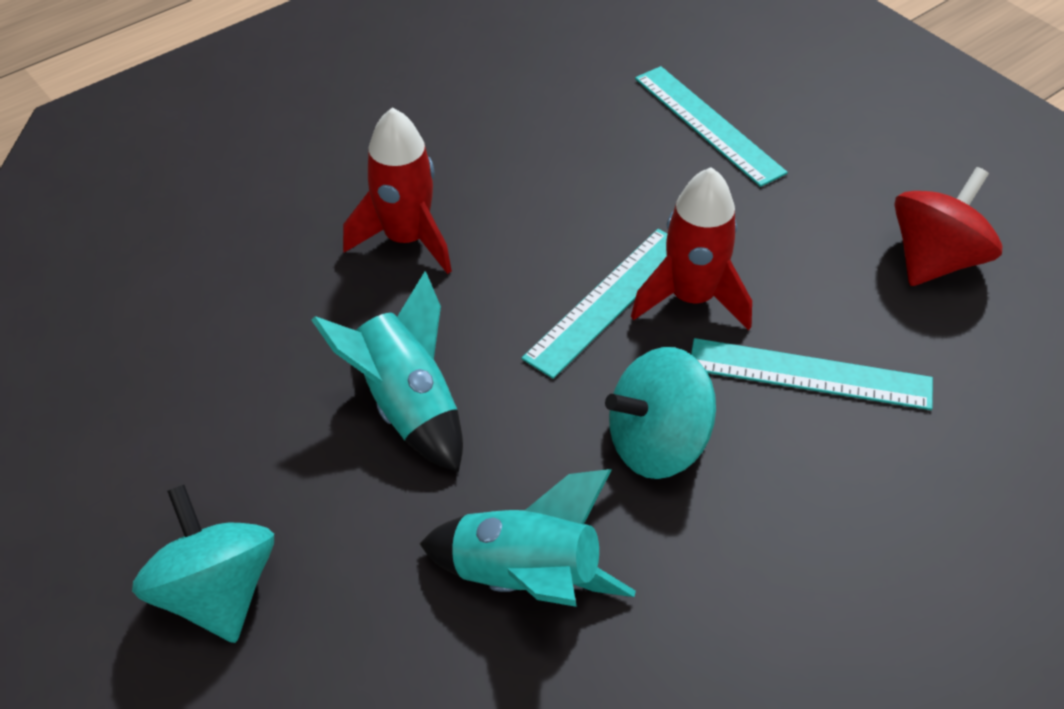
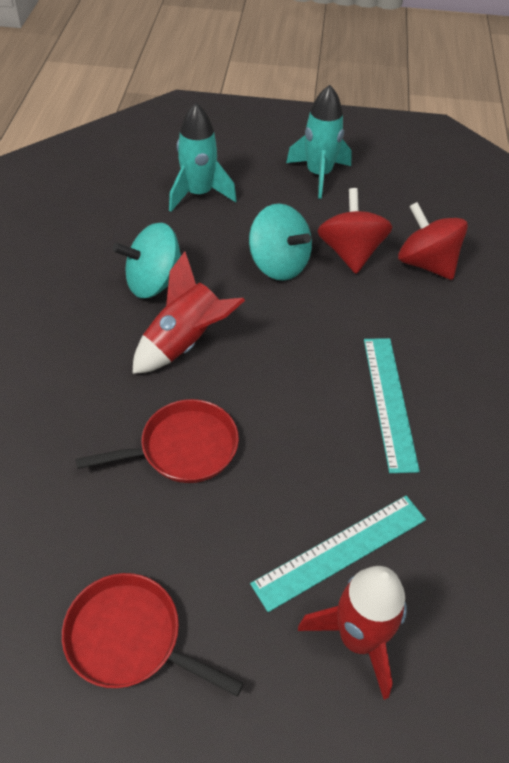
red pan: 0 -> 2
red spinning top: 1 -> 2
turquoise ruler: 3 -> 2

